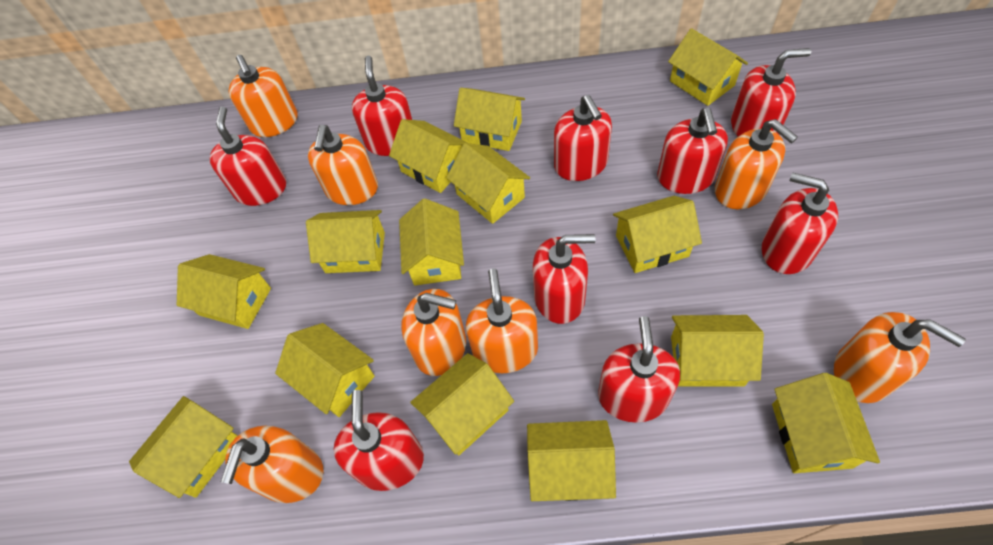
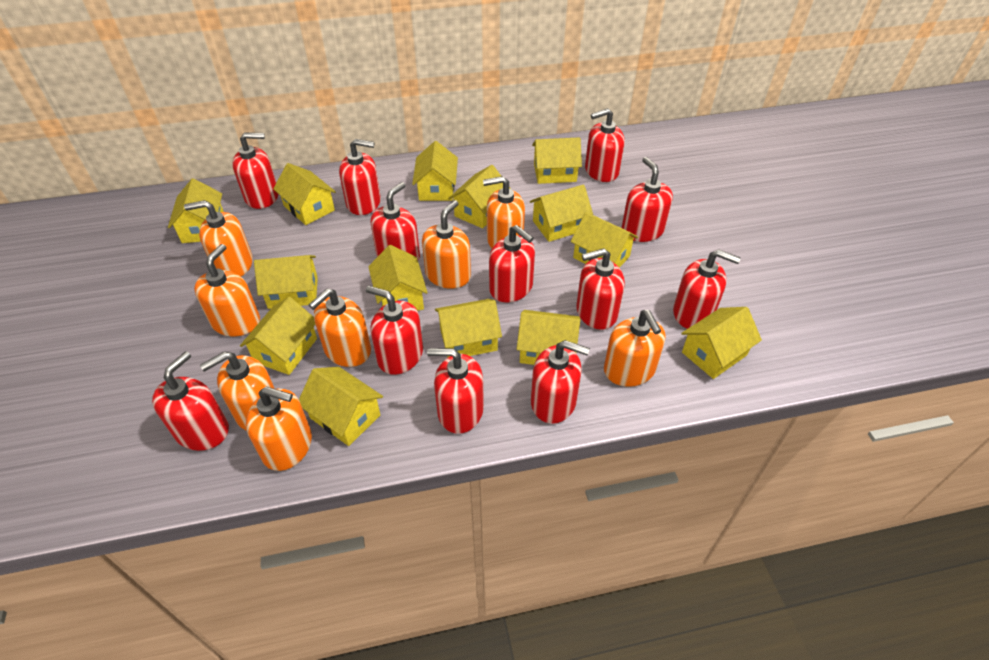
orange soap dispenser: 7 -> 8
red soap dispenser: 9 -> 12

